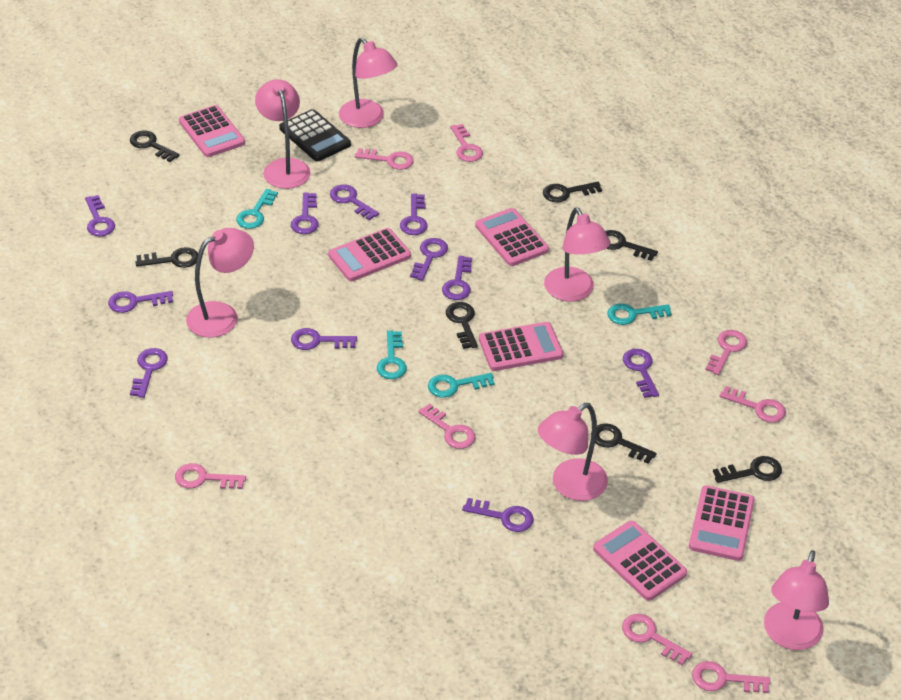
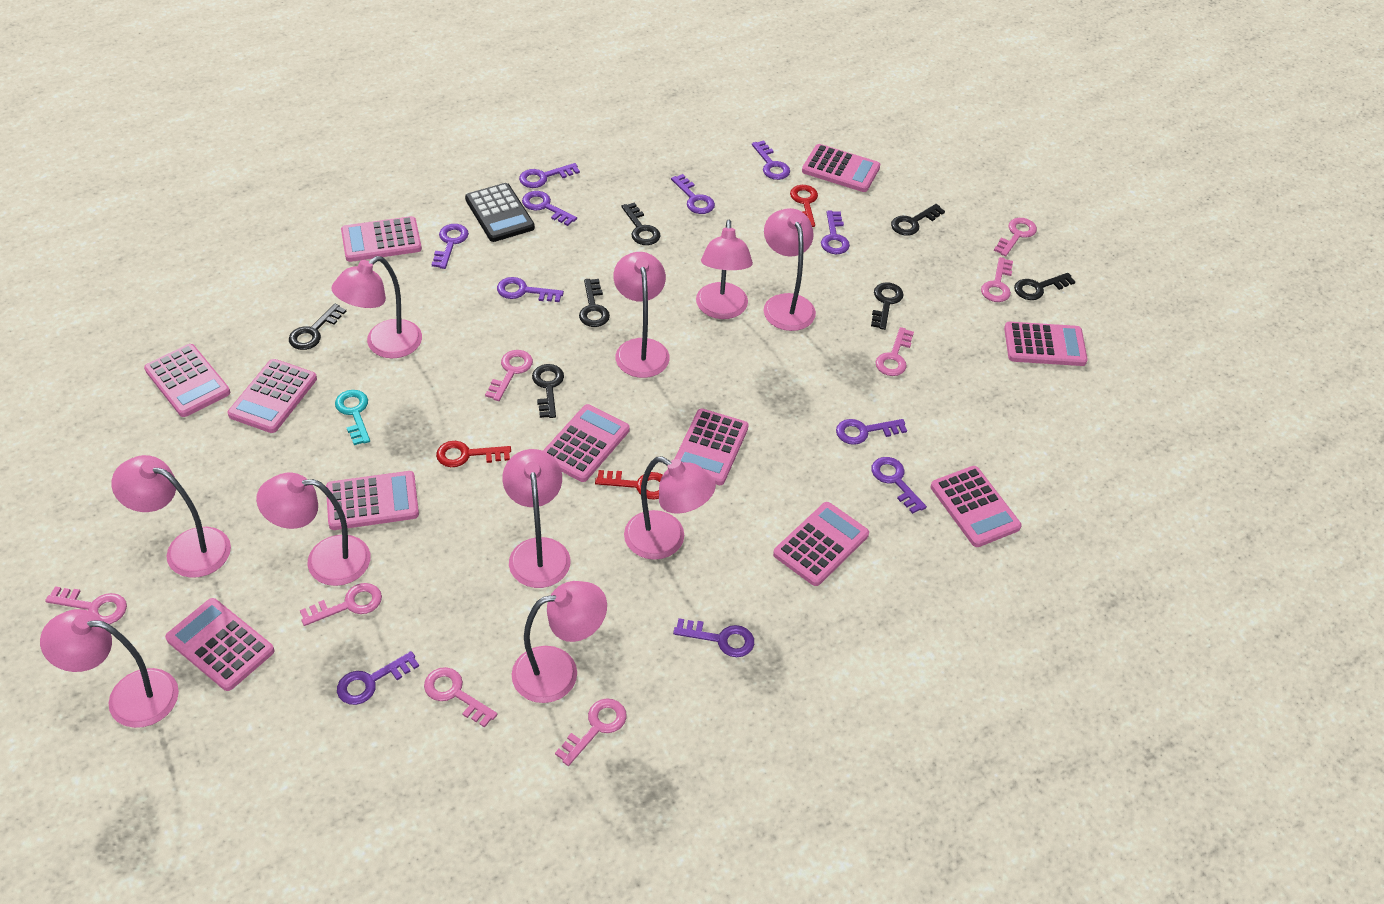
pink calculator: 6 -> 11
pink lamp: 6 -> 10
red key: 0 -> 3
turquoise key: 4 -> 1

